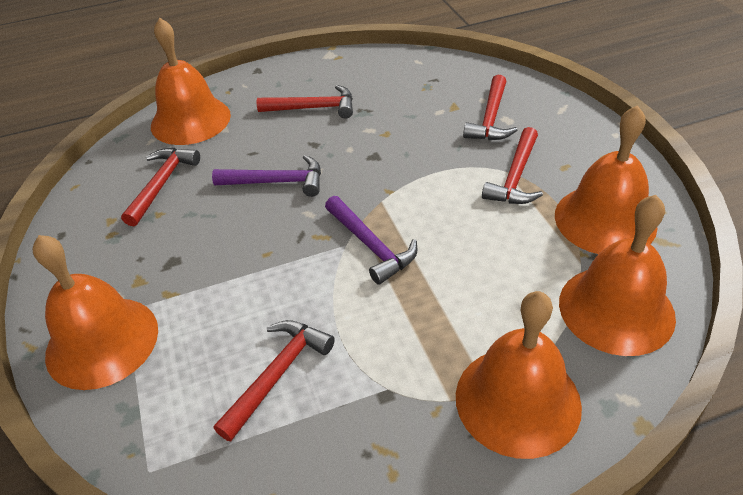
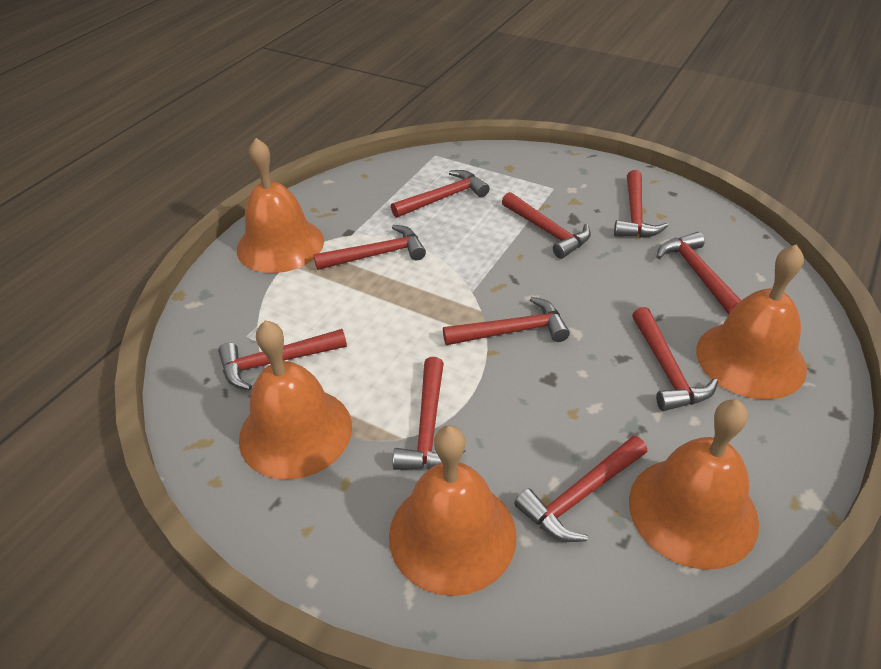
purple hammer: 2 -> 0
red hammer: 5 -> 10

